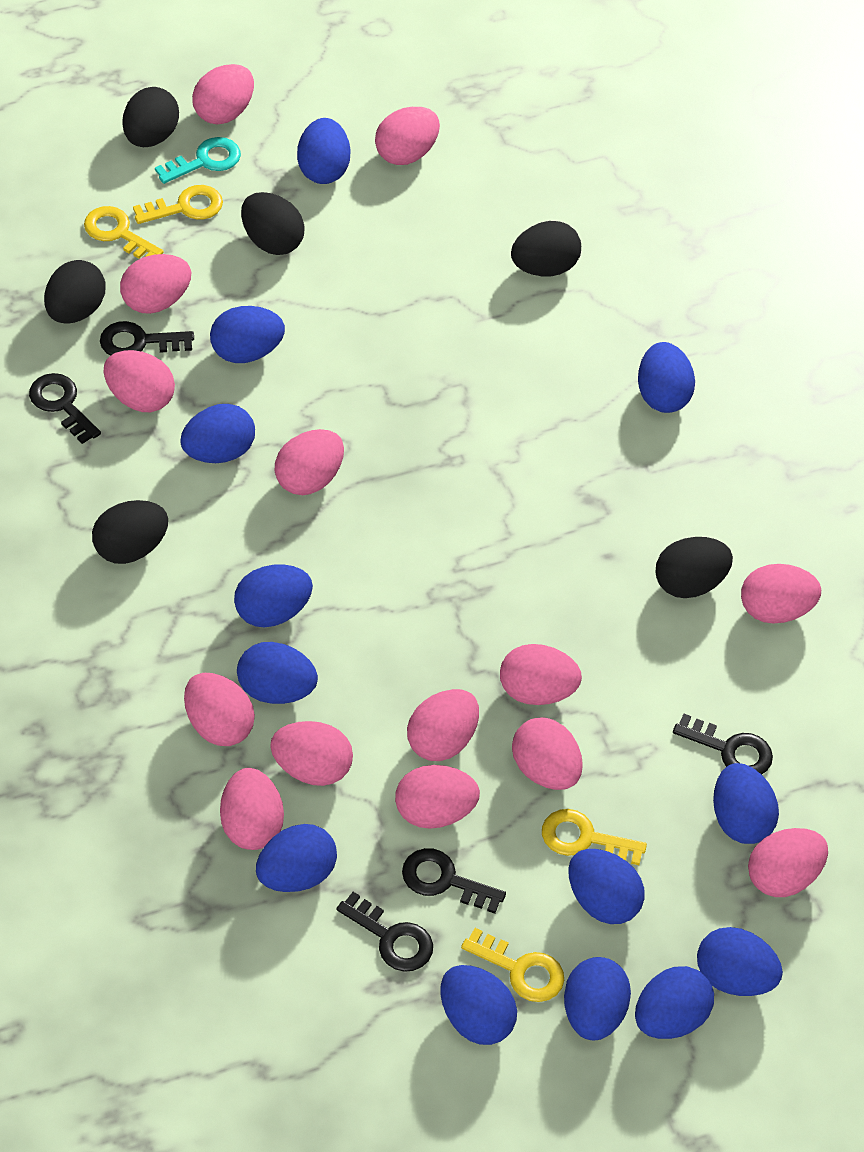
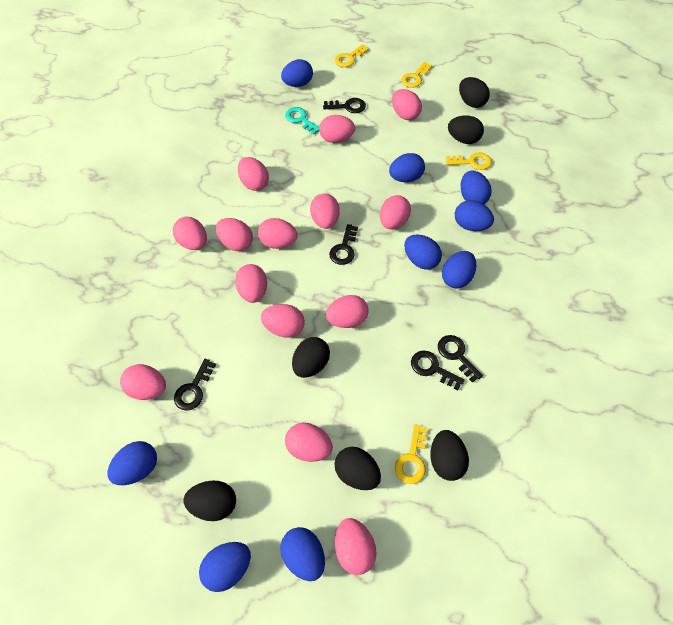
blue egg: 13 -> 9

